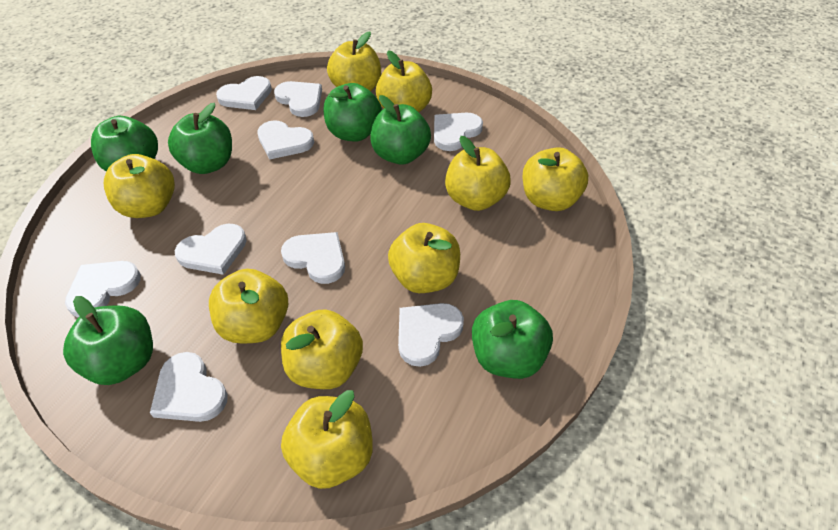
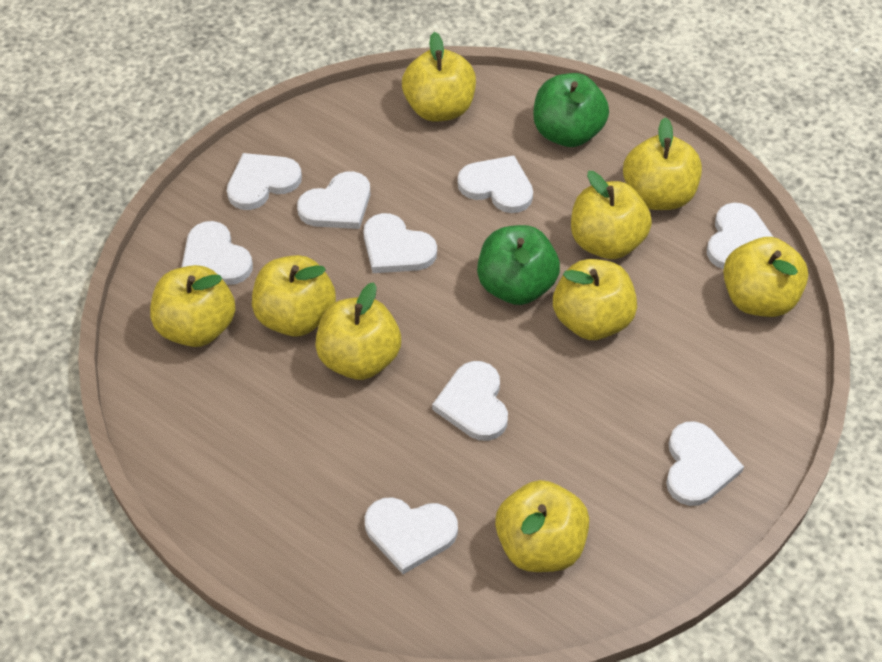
green apple: 6 -> 2

